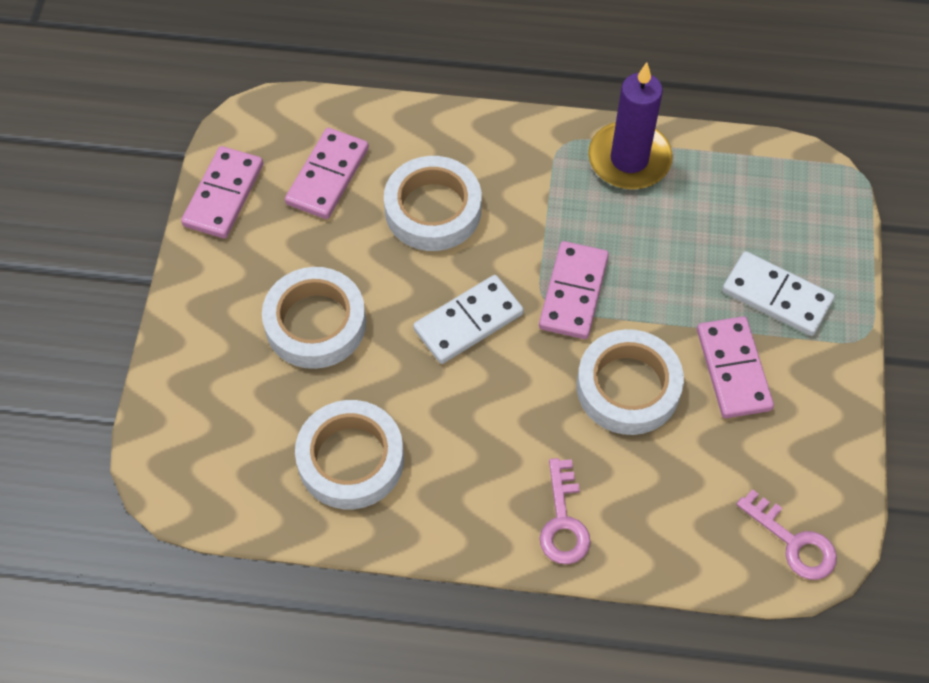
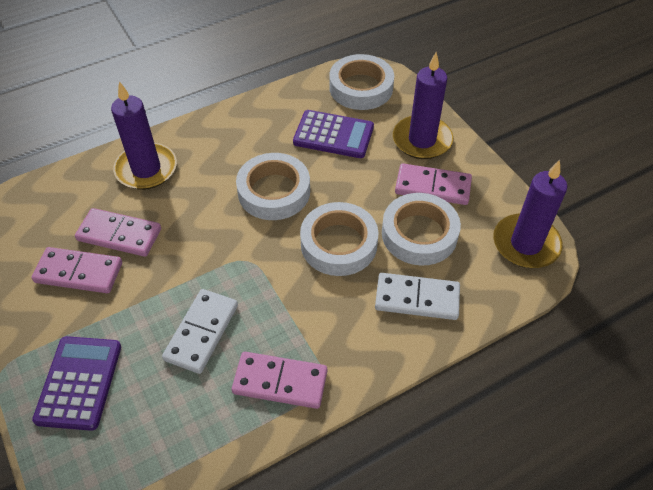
pink key: 2 -> 0
purple calculator: 0 -> 2
purple candle: 1 -> 3

